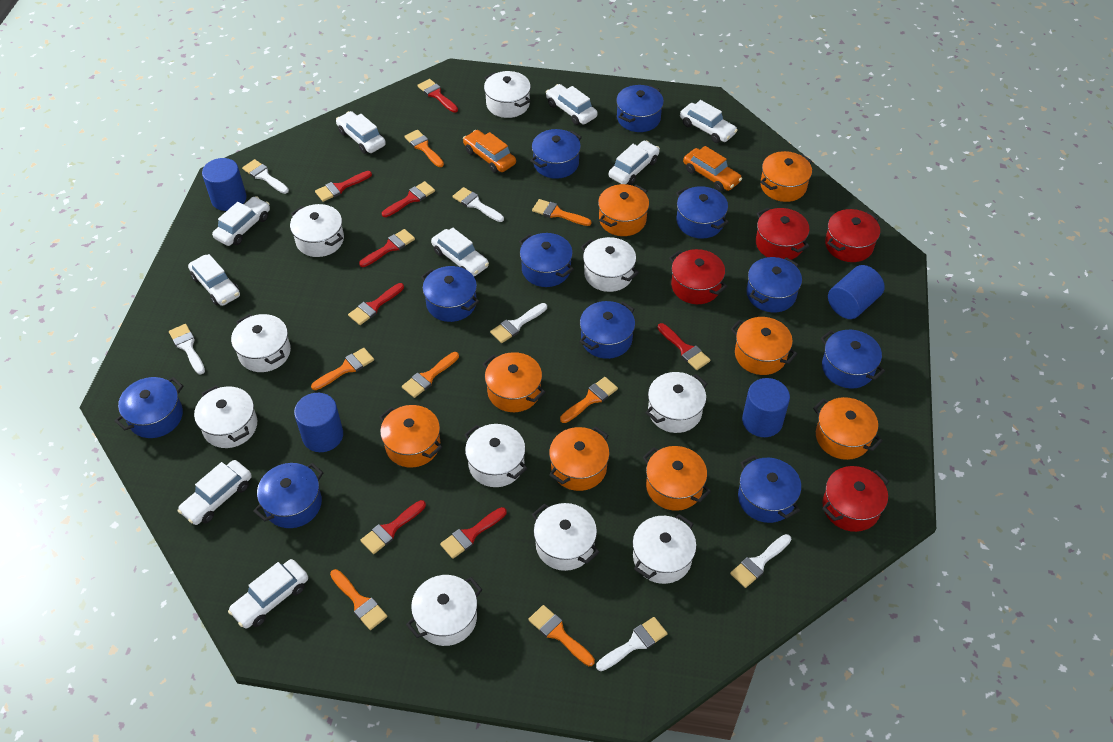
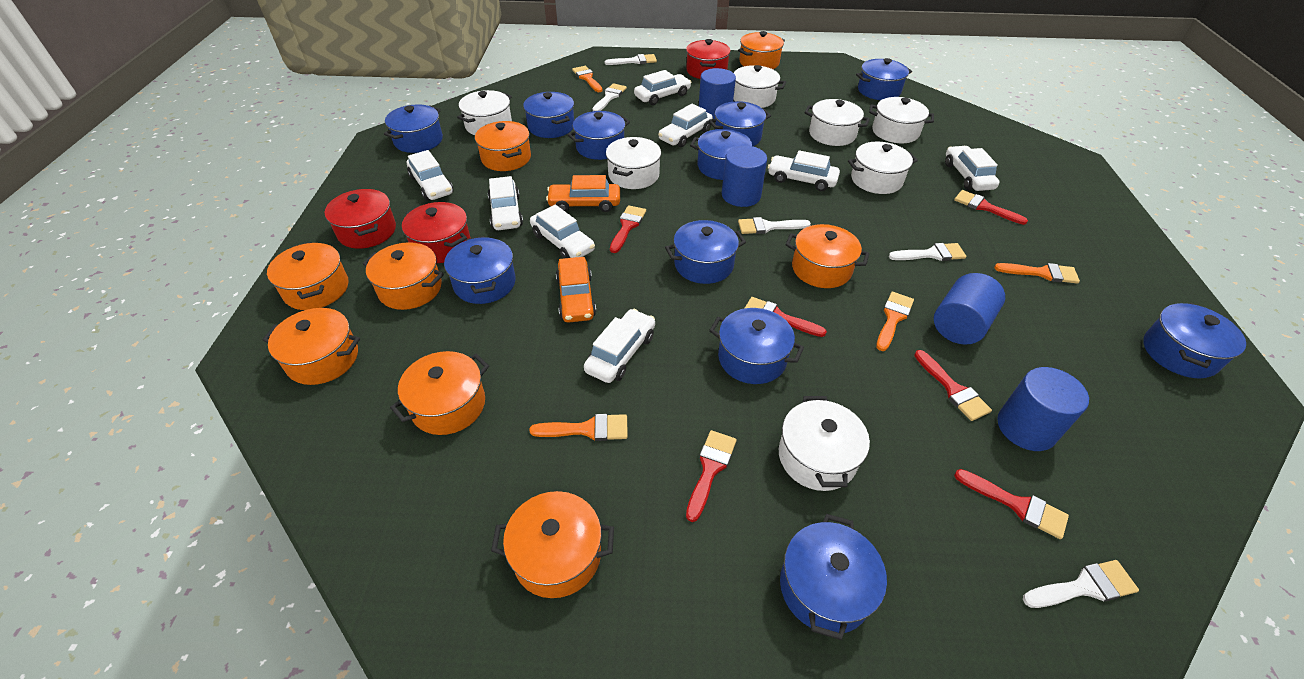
orange brush: 7 -> 4
red brush: 8 -> 6
red pot: 4 -> 3
white brush: 6 -> 5
white car: 9 -> 8
white pot: 10 -> 7

